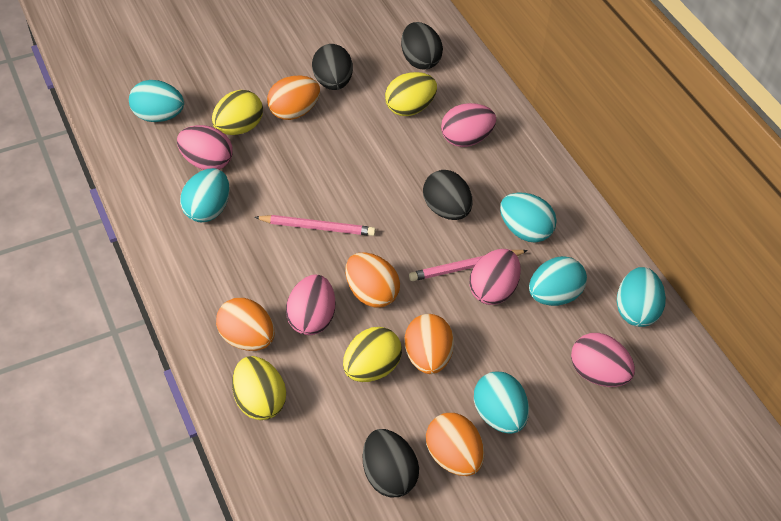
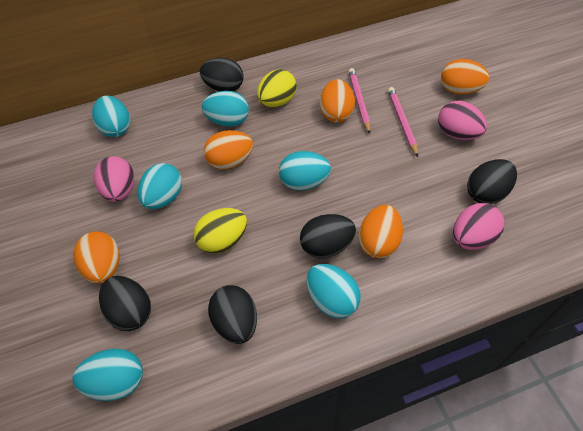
black egg: 4 -> 5
pink egg: 5 -> 3
yellow egg: 4 -> 2

